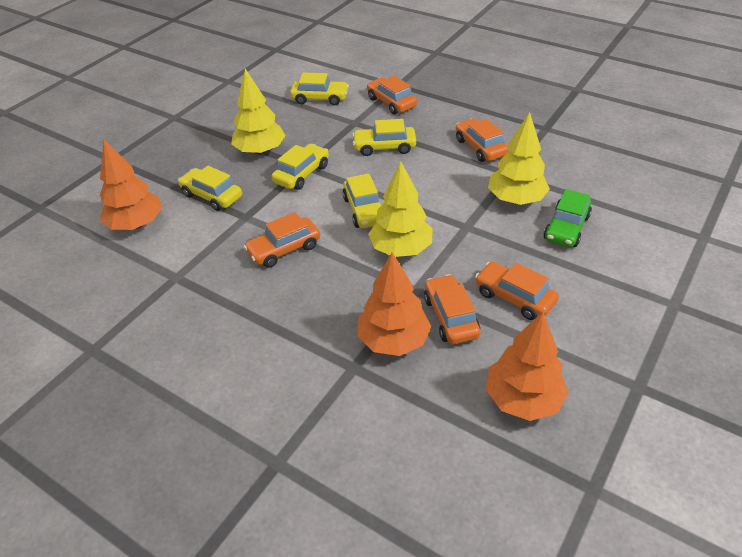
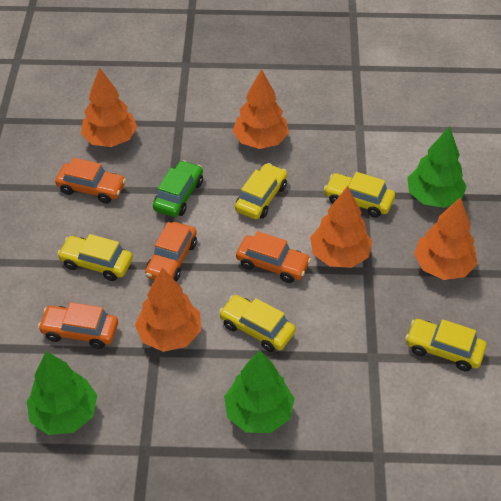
green tree: 0 -> 3
orange car: 5 -> 4
orange tree: 3 -> 5
yellow tree: 3 -> 0

